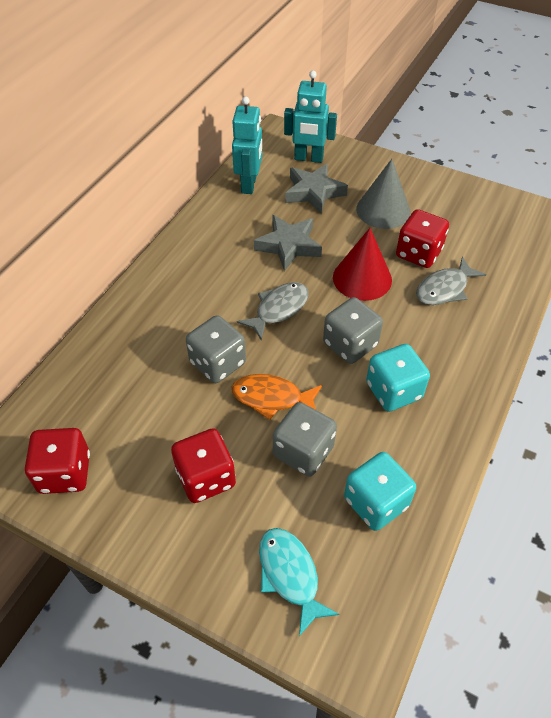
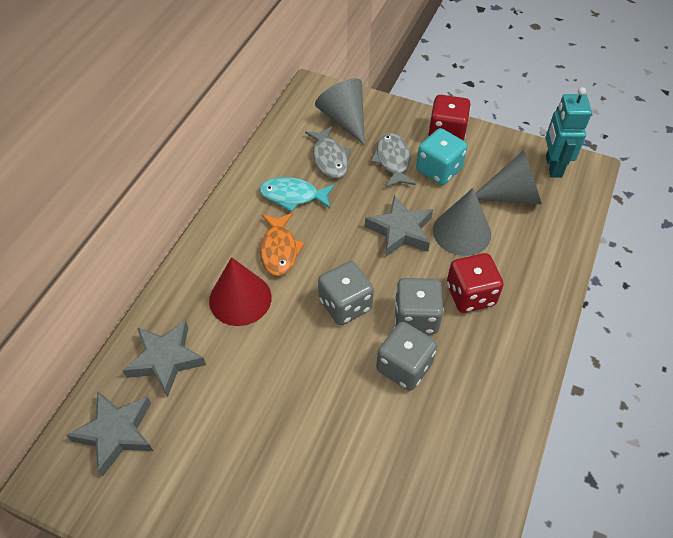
grey cone: 1 -> 3
grey star: 2 -> 3
red dice: 3 -> 2
turquoise dice: 2 -> 1
turquoise robot: 2 -> 1

